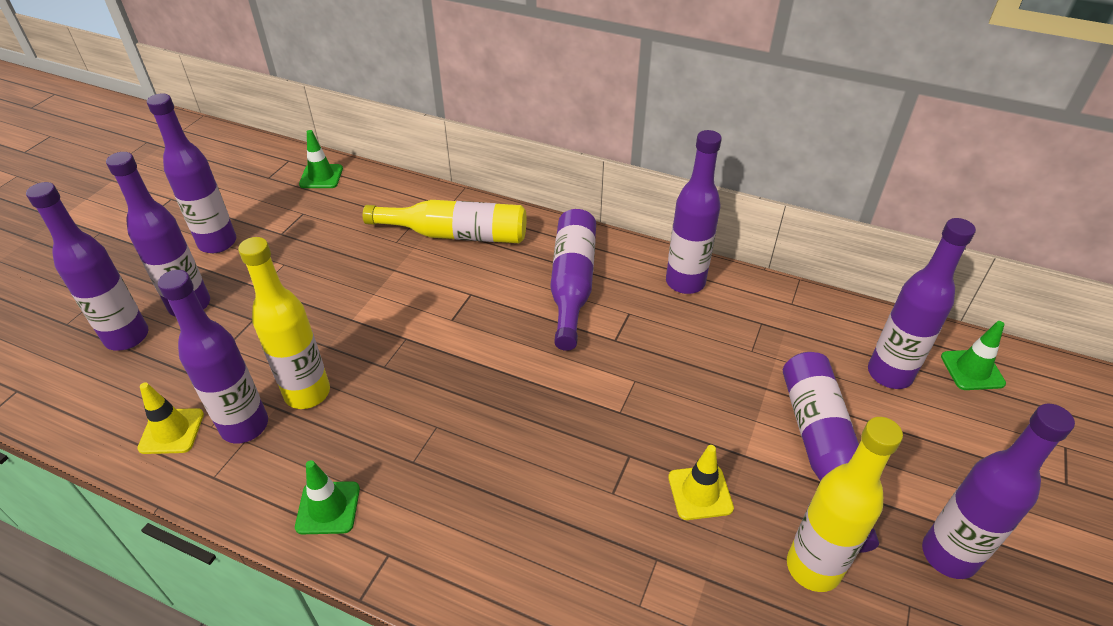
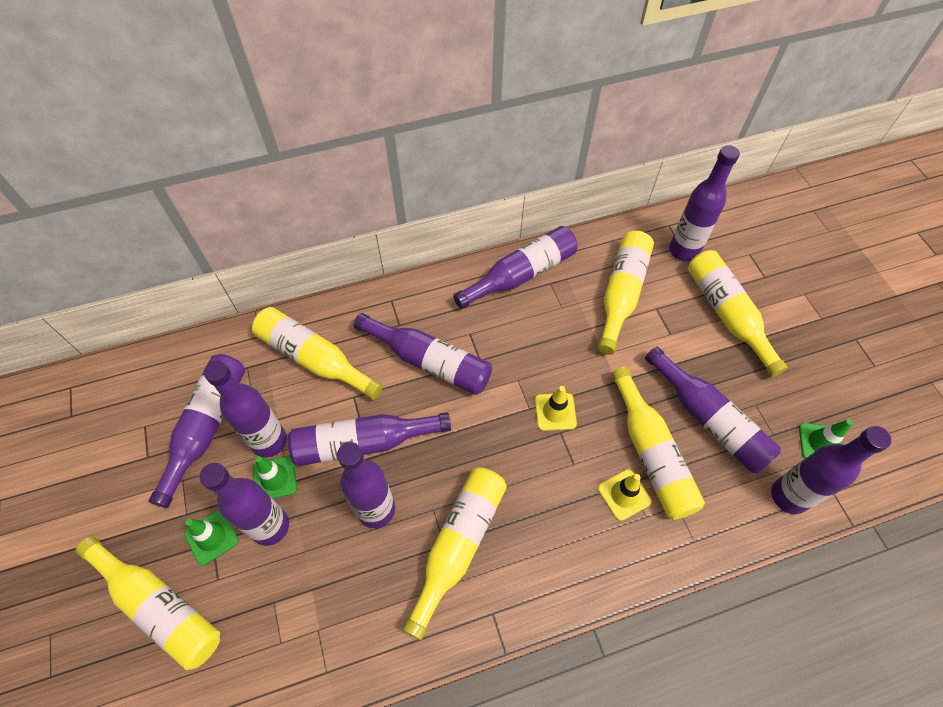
purple bottle: 9 -> 10
yellow bottle: 3 -> 6

